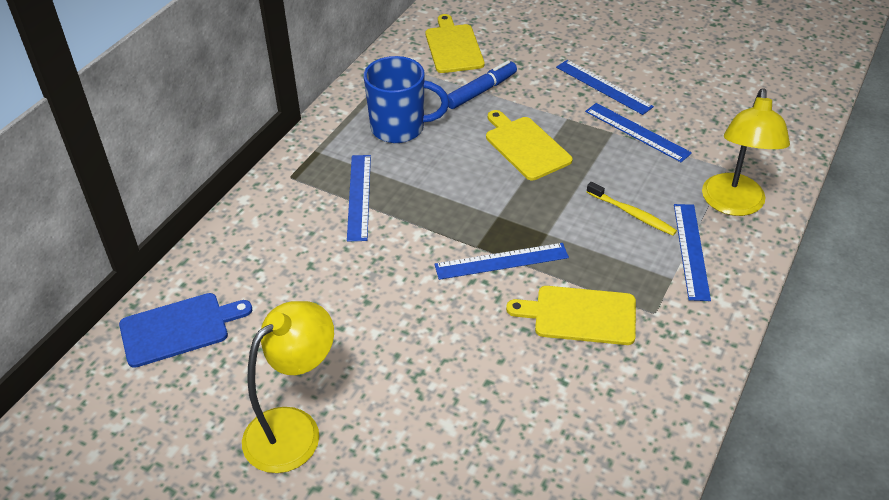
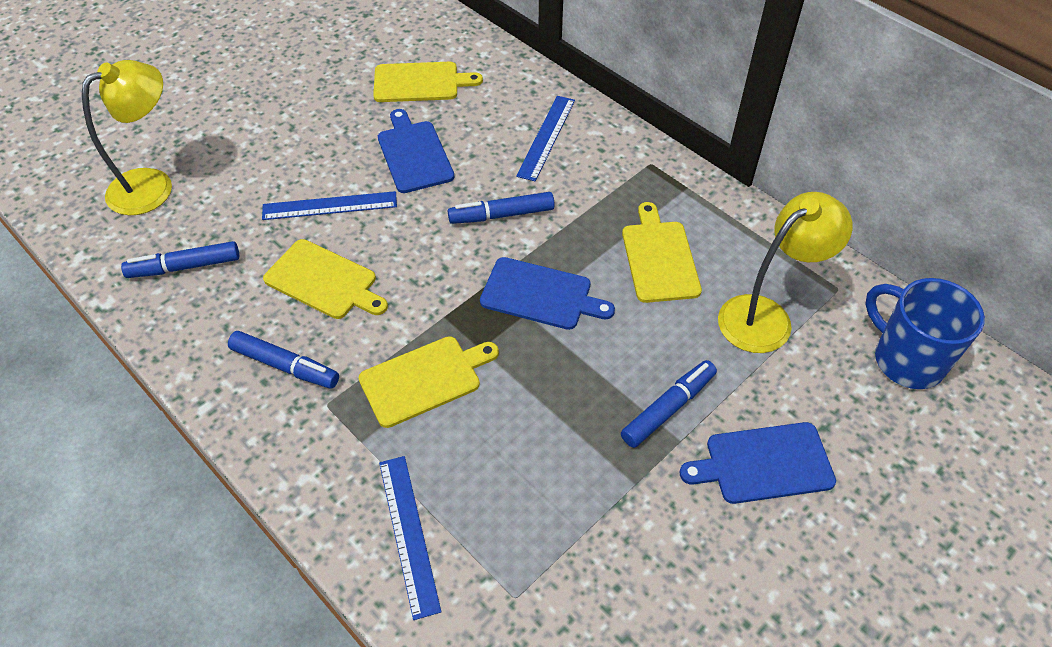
blue cutting board: 1 -> 3
blue marker: 1 -> 4
blue ruler: 5 -> 3
yellow cutting board: 3 -> 4
yellow toothbrush: 1 -> 0

